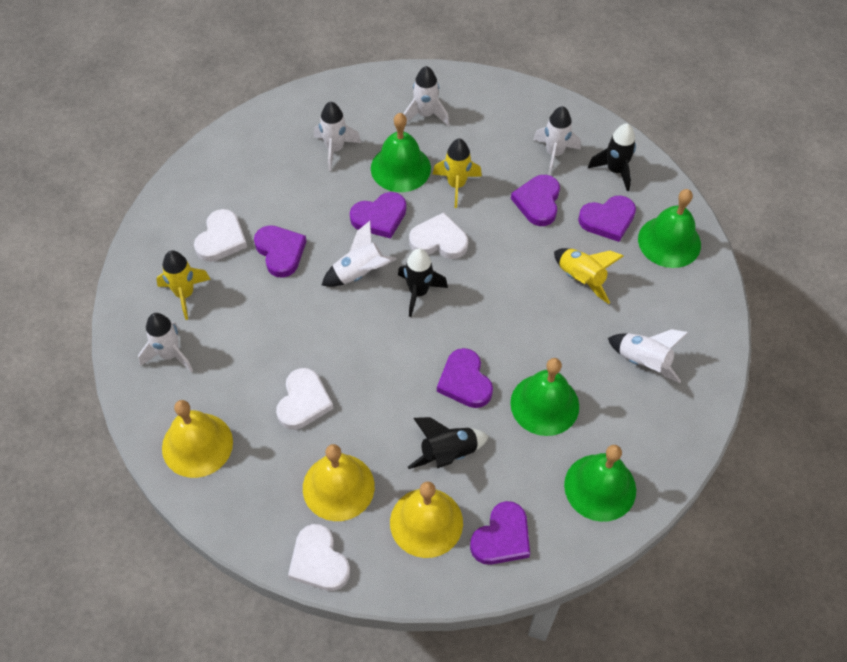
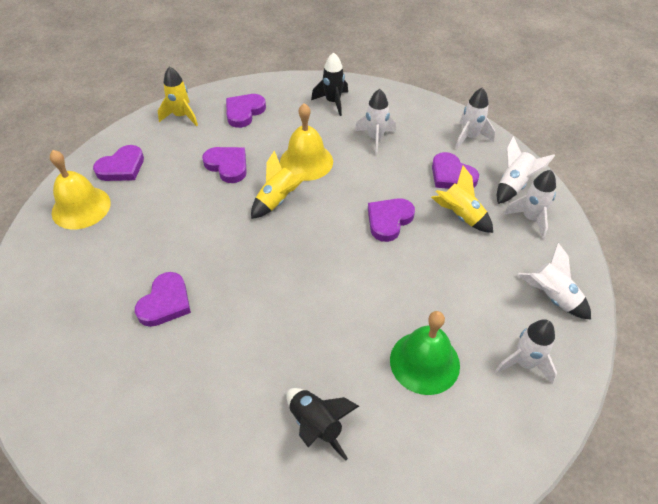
black rocket: 3 -> 2
green bell: 4 -> 1
white heart: 4 -> 0
yellow bell: 3 -> 2

